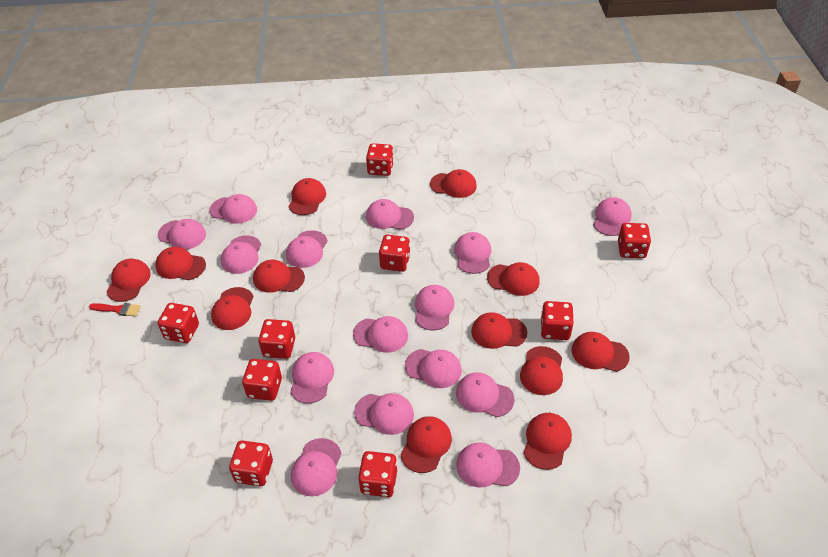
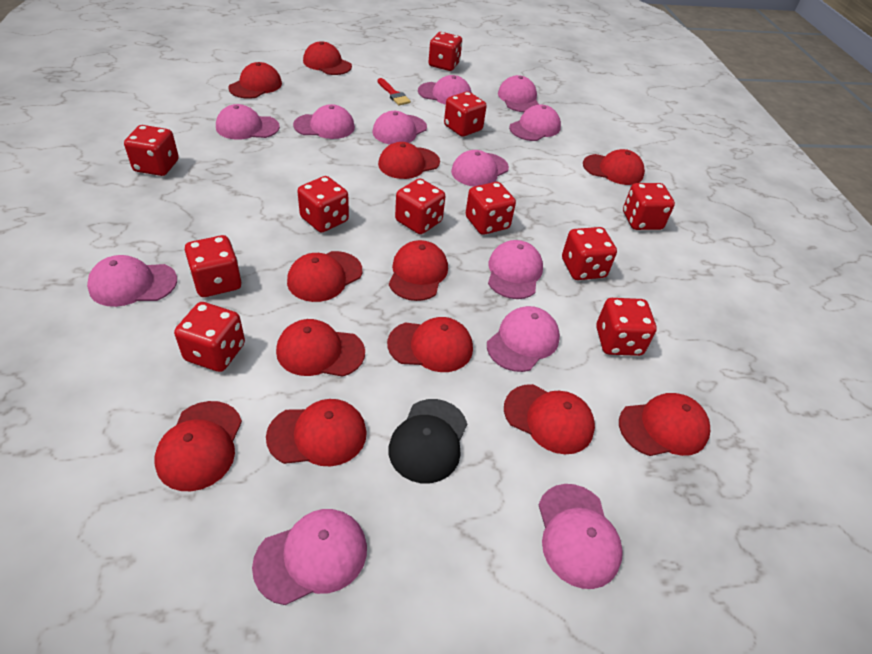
black cap: 0 -> 1
pink cap: 15 -> 12
red dice: 9 -> 11

